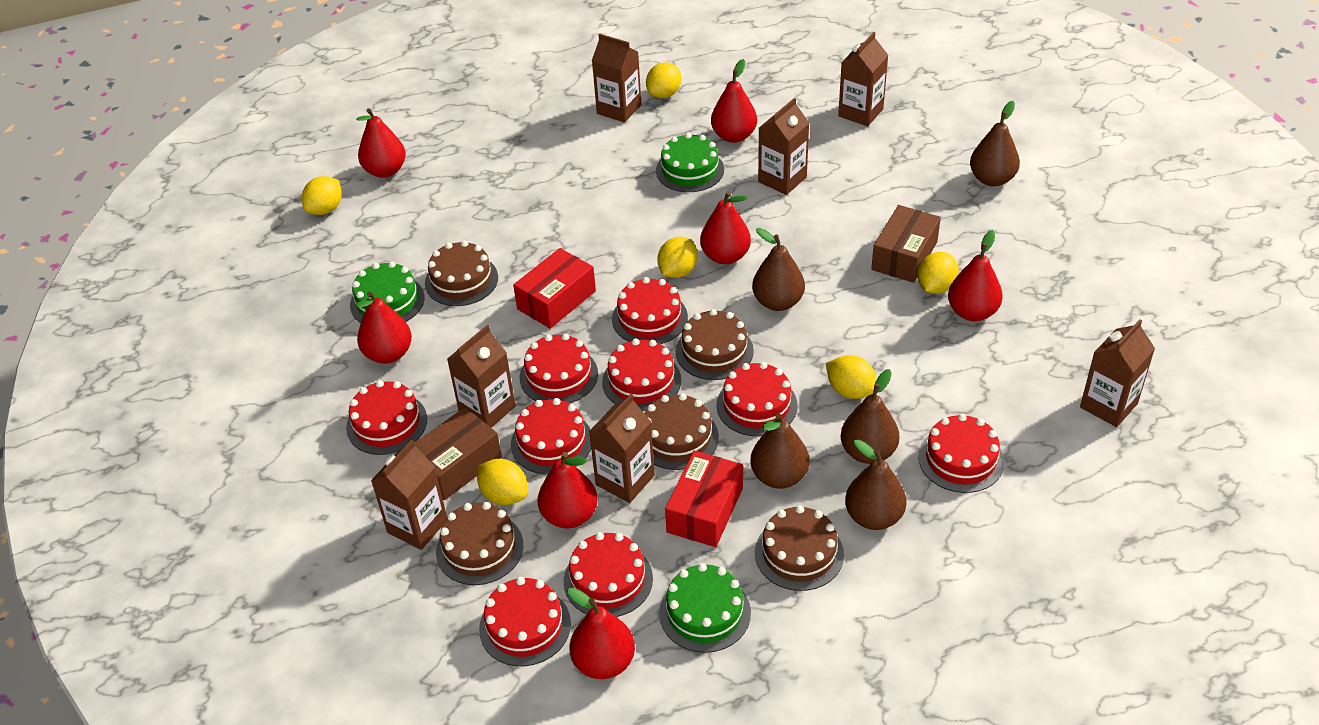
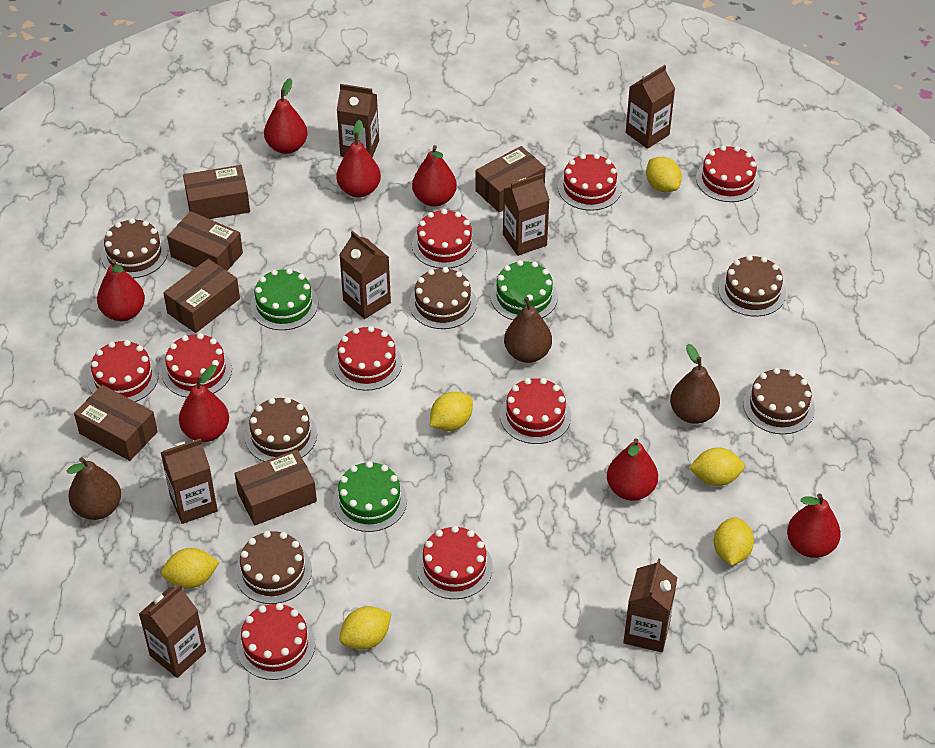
brown box: 2 -> 6
brown cake: 5 -> 6
brown pear: 5 -> 3
red box: 2 -> 0

